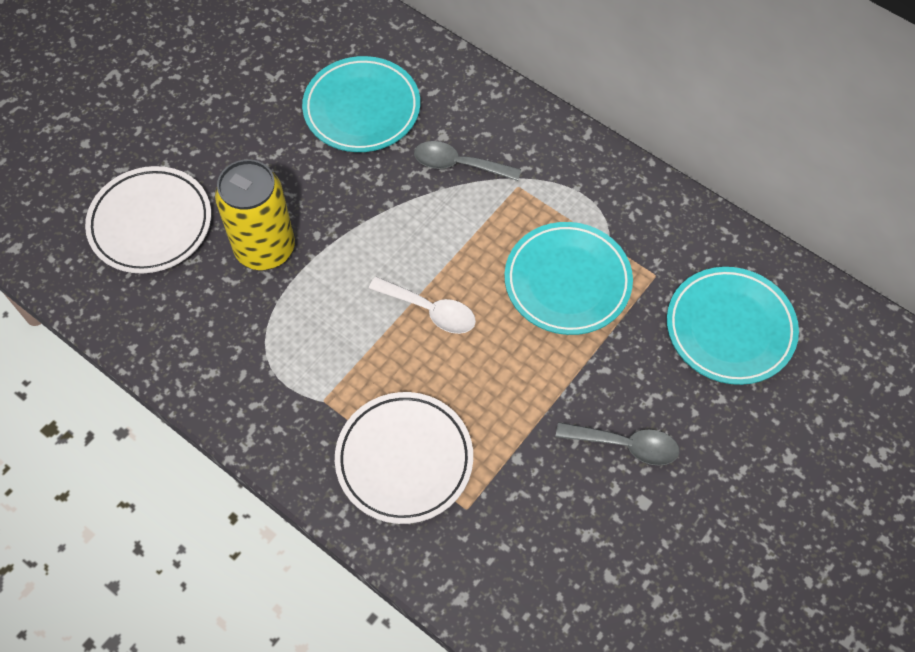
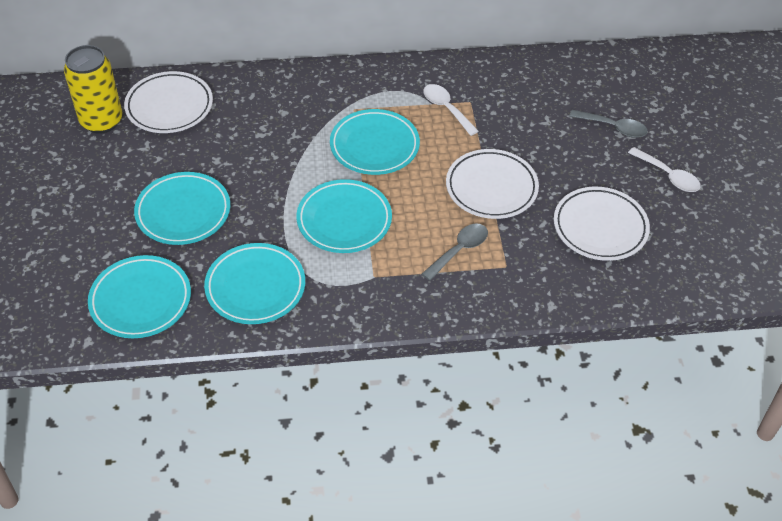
turquoise plate: 3 -> 5
white plate: 2 -> 3
white spoon: 1 -> 2

